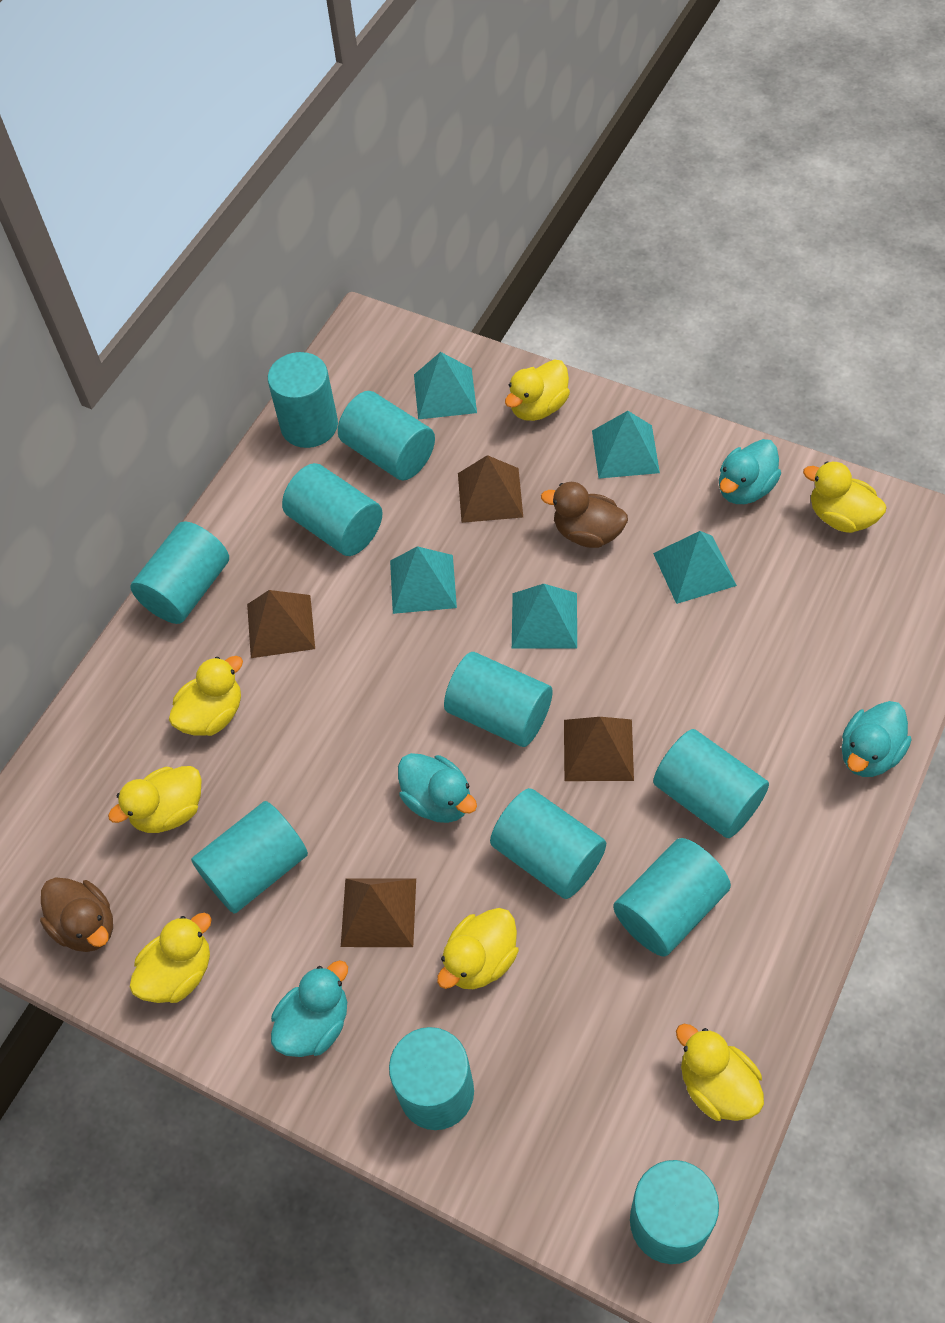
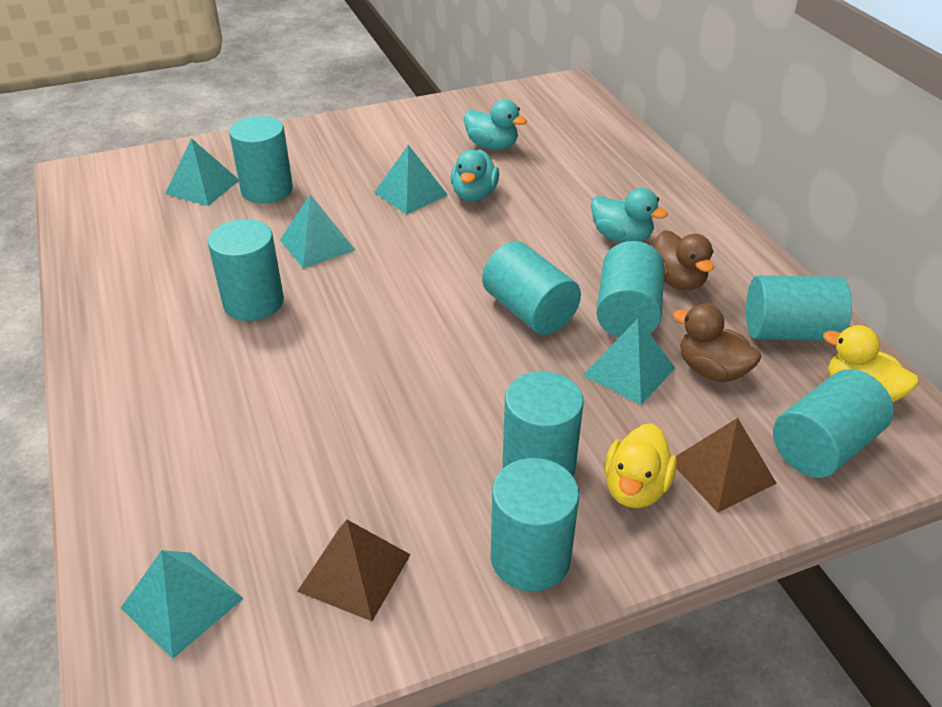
brown pyramid: 4 -> 2
turquoise cylinder: 11 -> 8
turquoise duck: 4 -> 3
yellow duck: 7 -> 2

